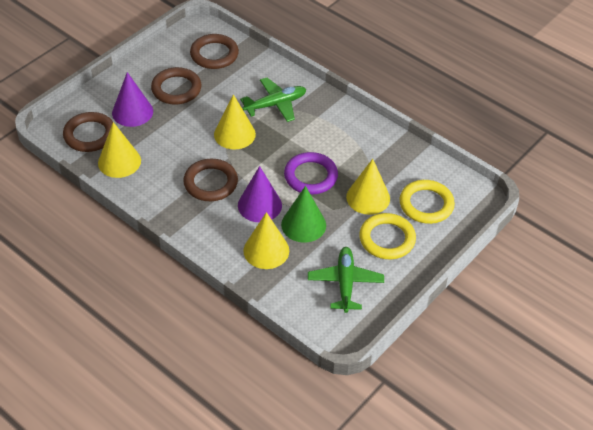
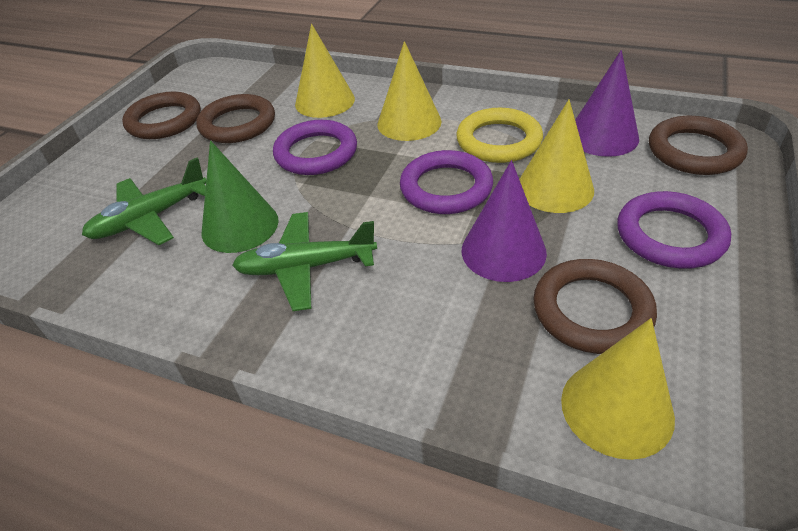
purple ring: 1 -> 3
yellow ring: 2 -> 1

